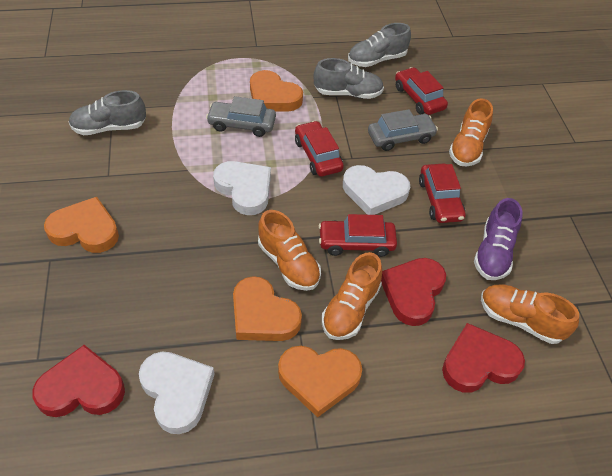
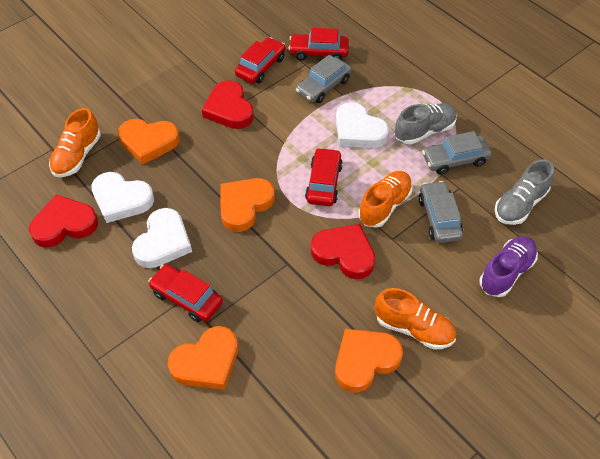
grey car: 2 -> 3
grey shoe: 3 -> 2
orange shoe: 4 -> 3

